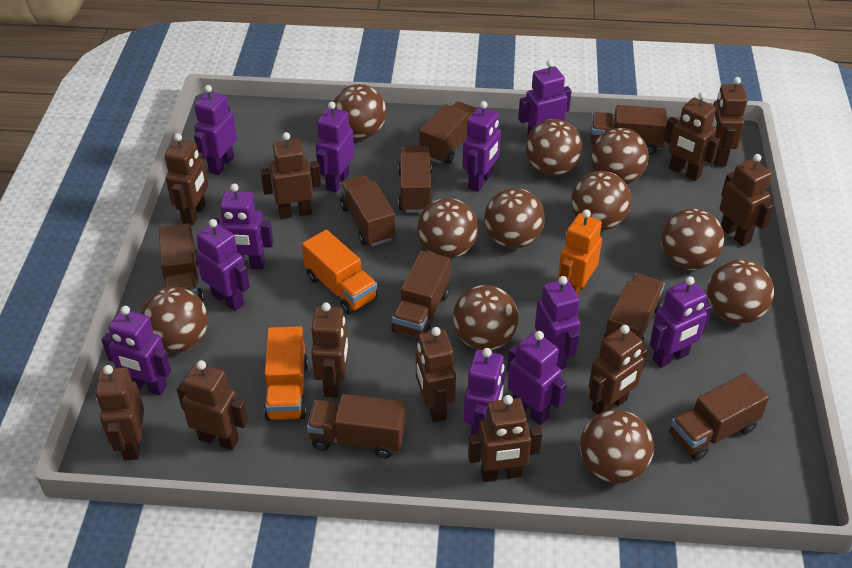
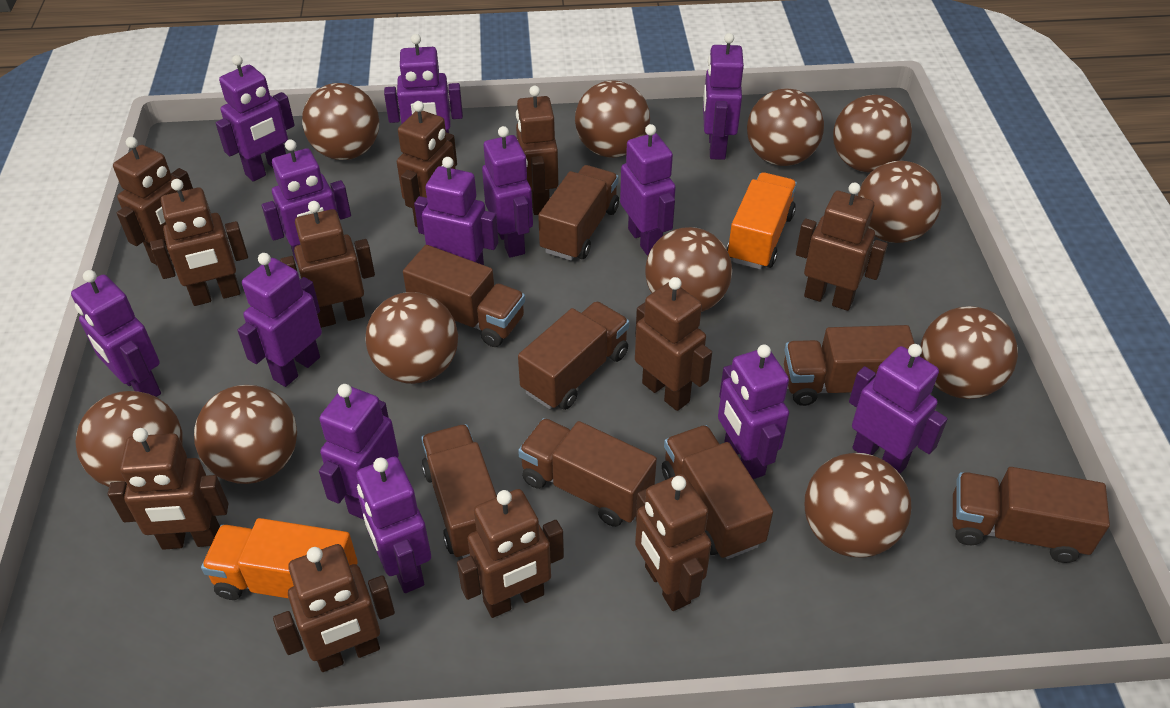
brown truck: 9 -> 8
orange robot: 1 -> 0
purple robot: 11 -> 13

